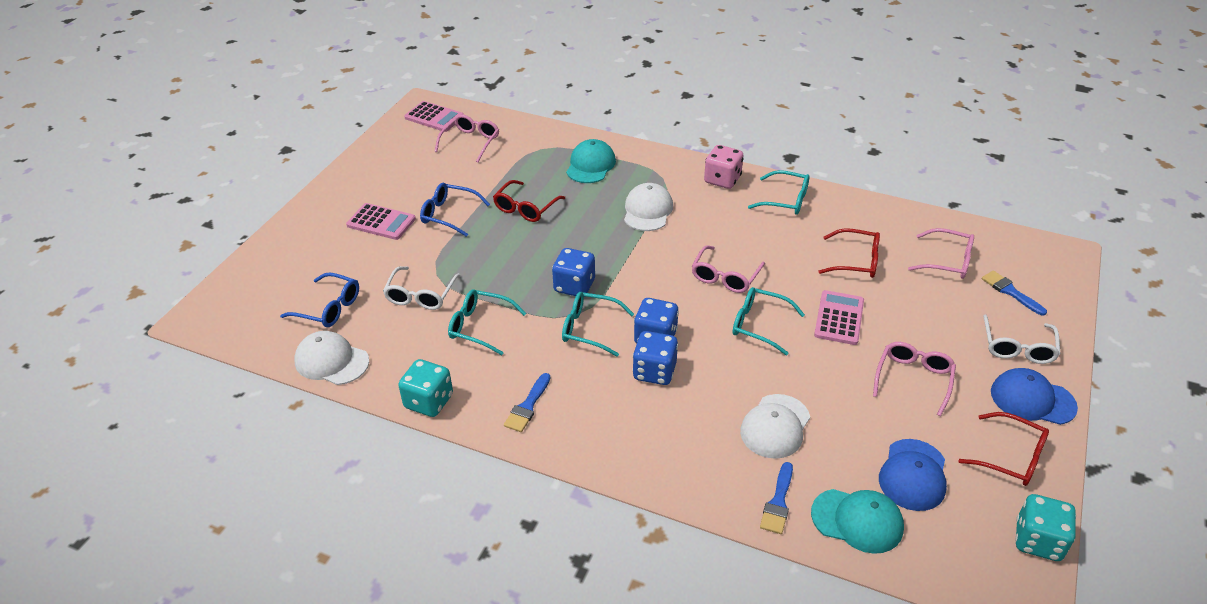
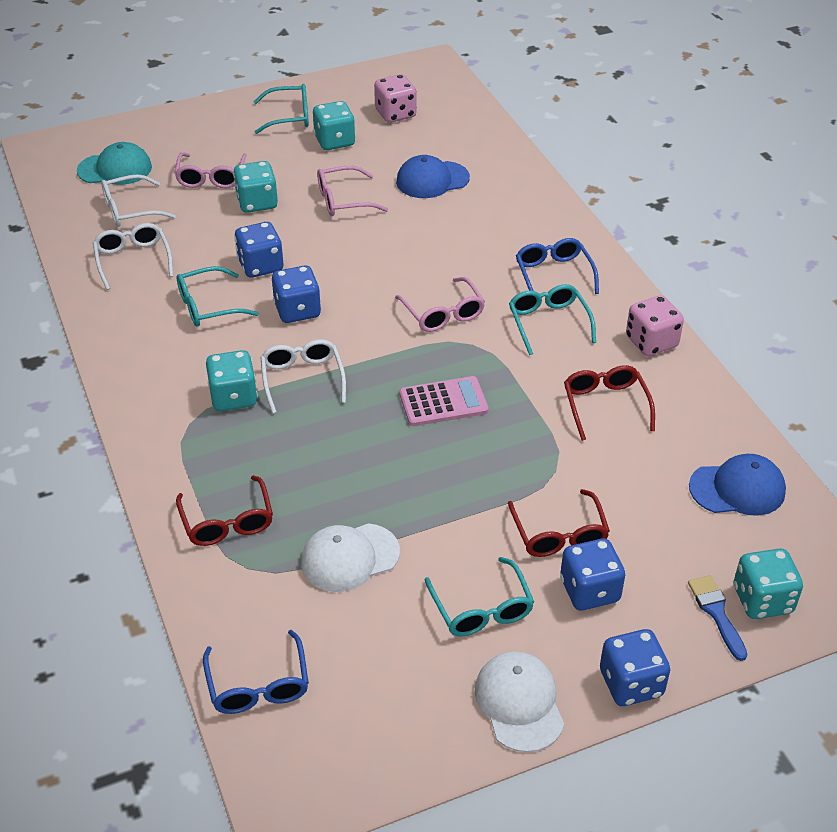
blue brush: 3 -> 1
blue dice: 3 -> 4
pink calculator: 3 -> 1
pink dice: 1 -> 2
pink glasses: 4 -> 3
turquoise cap: 2 -> 1
turquoise dice: 2 -> 4
white cap: 3 -> 2
white glasses: 2 -> 3

